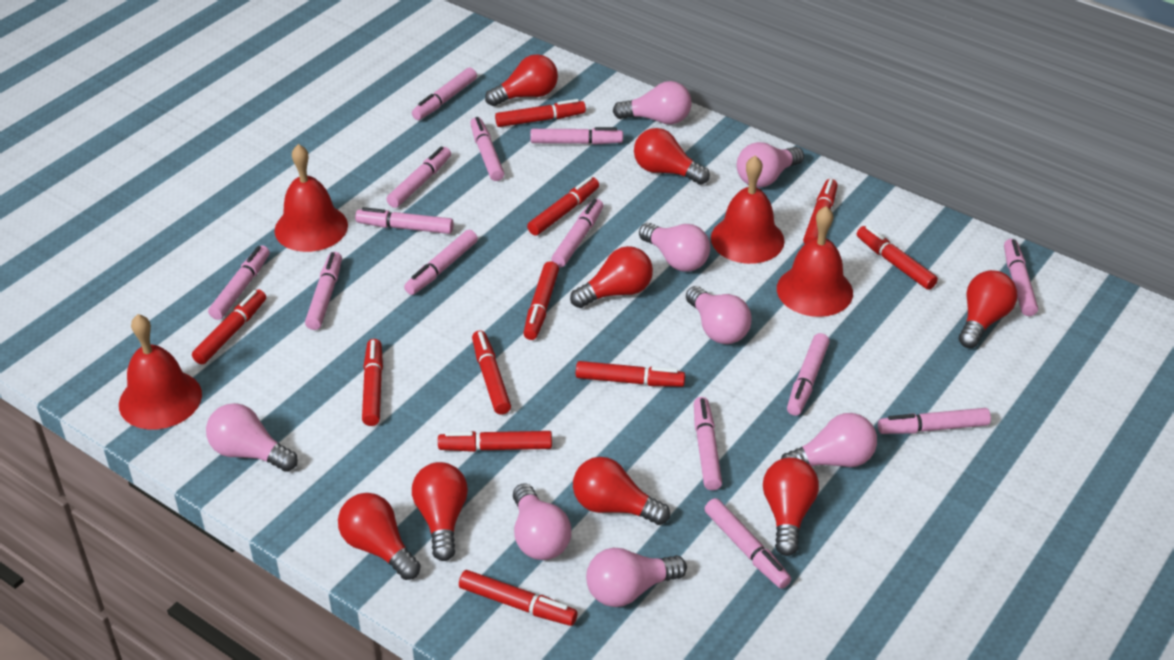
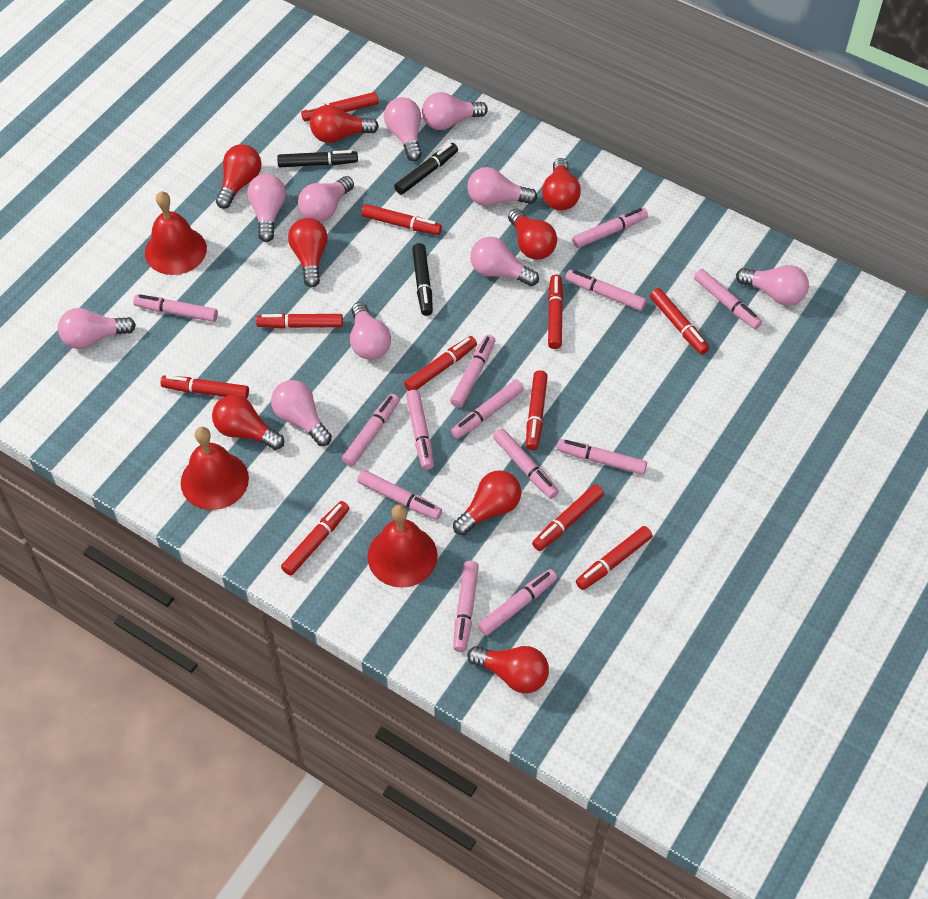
black marker: 0 -> 3
pink light bulb: 8 -> 10
pink marker: 14 -> 13
red bell: 4 -> 3

